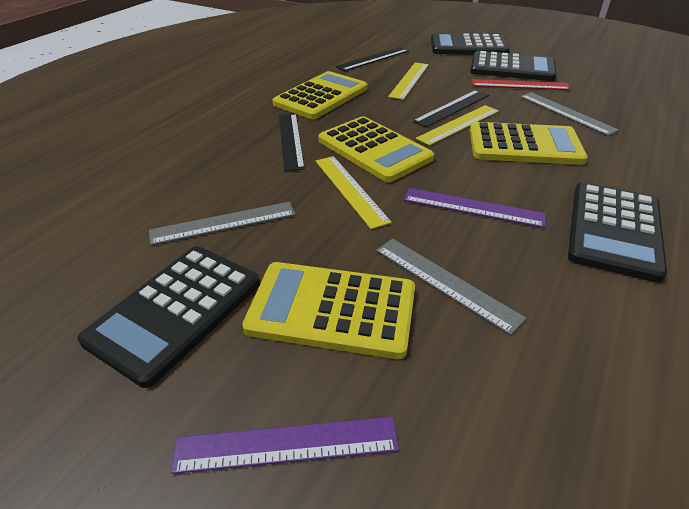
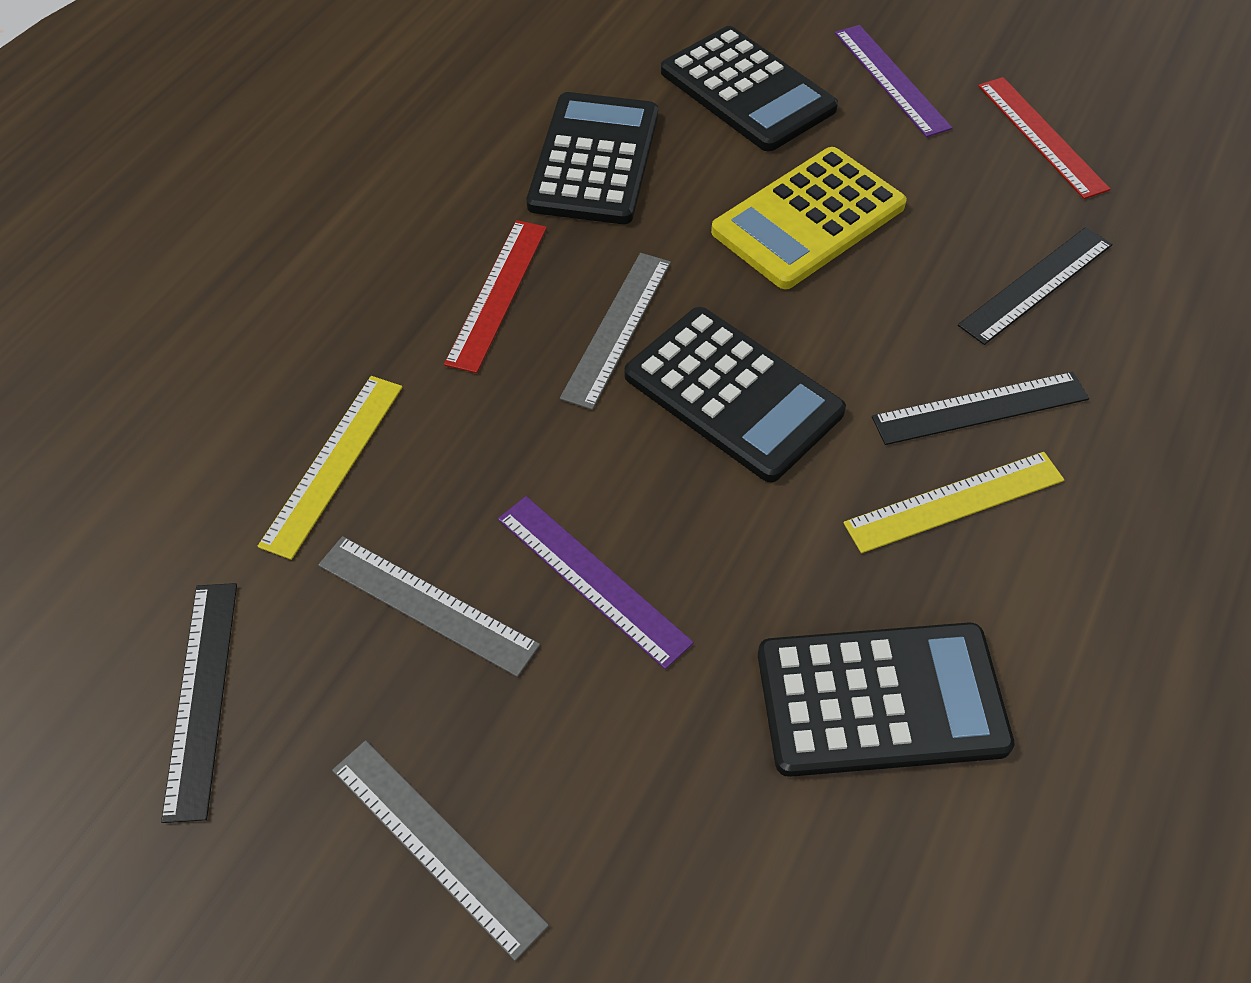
red ruler: 1 -> 2
yellow calculator: 4 -> 1
yellow ruler: 3 -> 2

